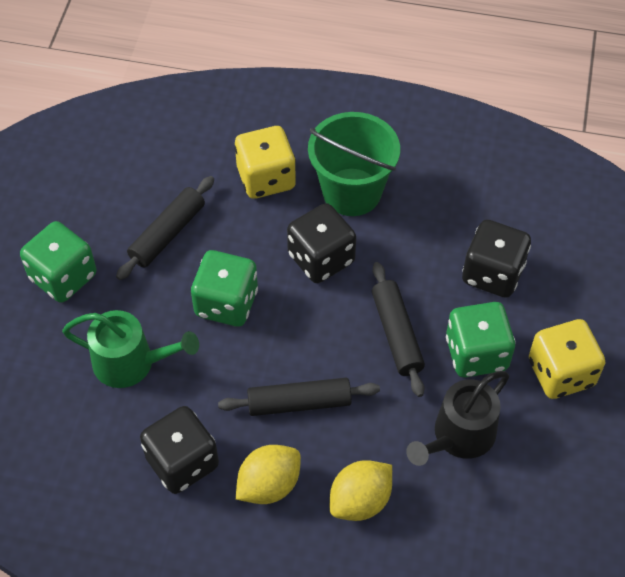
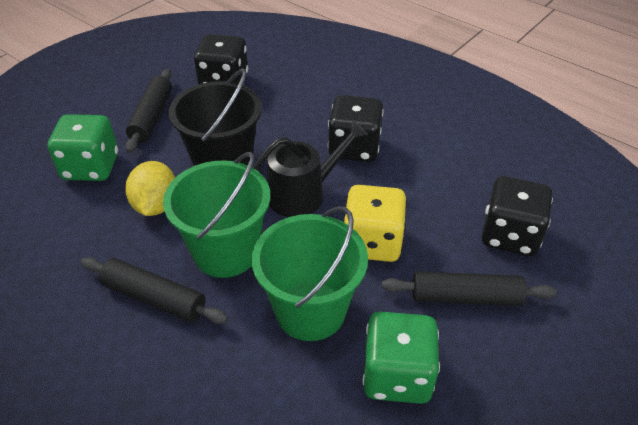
black bucket: 0 -> 1
green bucket: 1 -> 2
green dice: 3 -> 2
green watering can: 1 -> 0
yellow dice: 2 -> 1
yellow lemon: 2 -> 1

